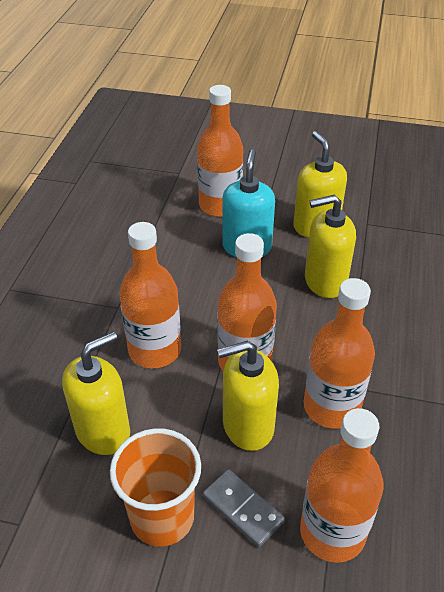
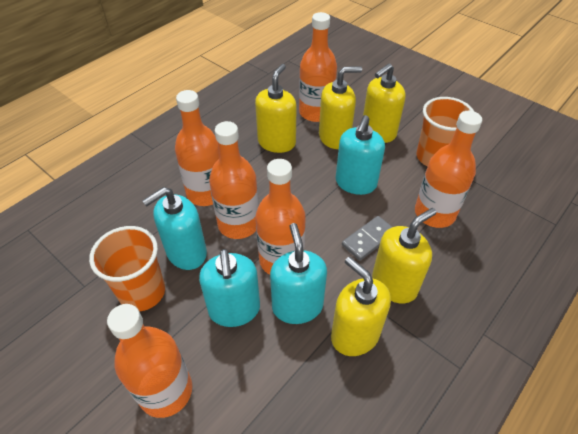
orange bottle: 5 -> 6
orange cup: 1 -> 2
turquoise soap dispenser: 1 -> 4
yellow soap dispenser: 4 -> 5

